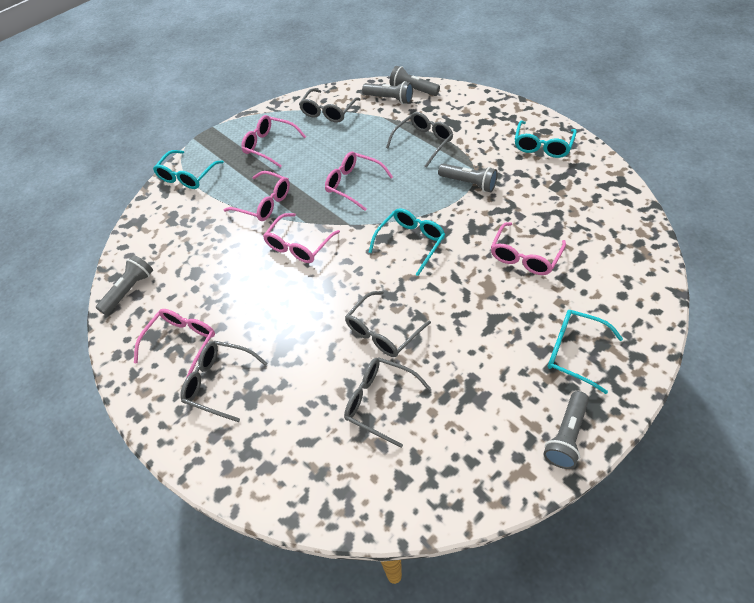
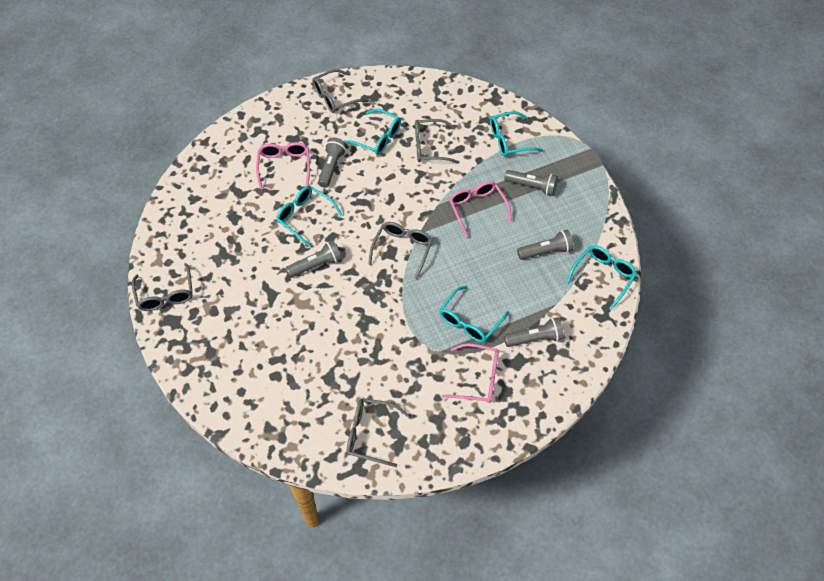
pink glasses: 6 -> 3
turquoise glasses: 4 -> 5

